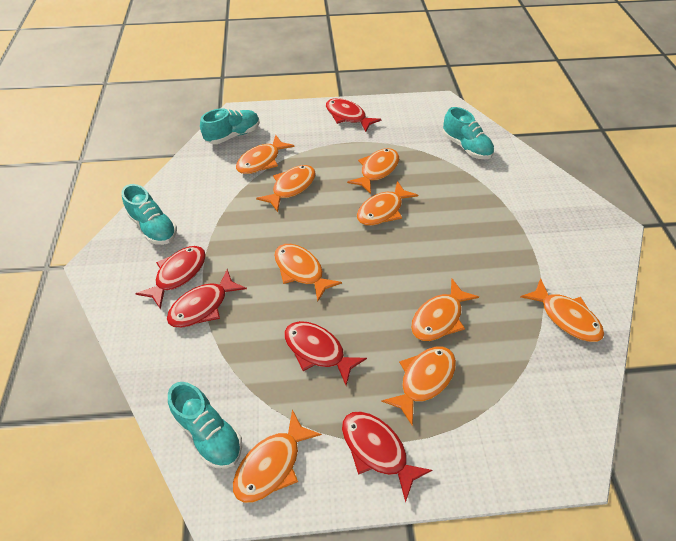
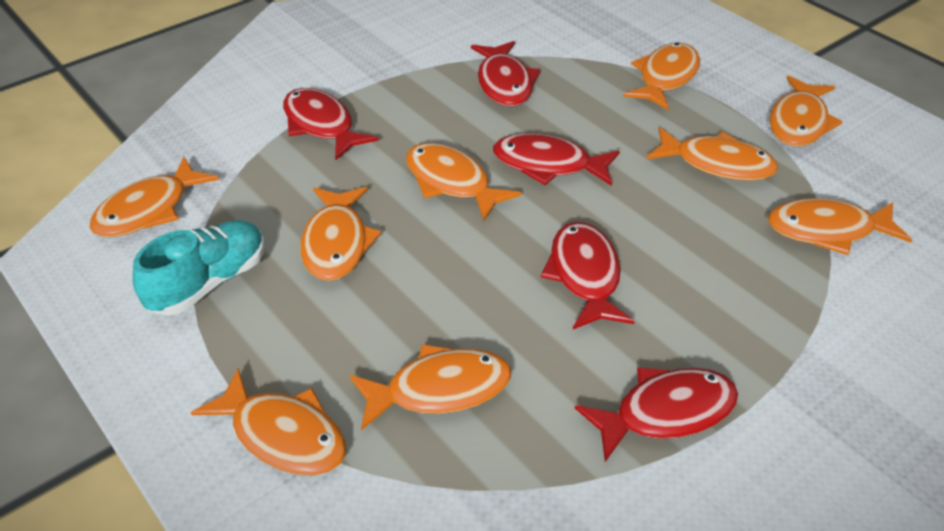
turquoise shoe: 4 -> 1

